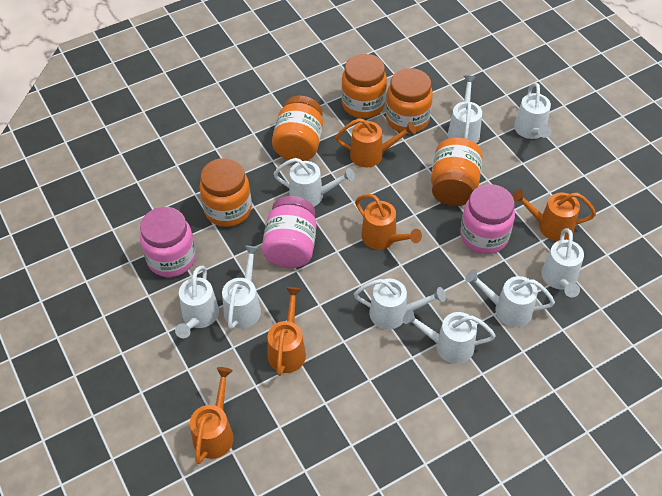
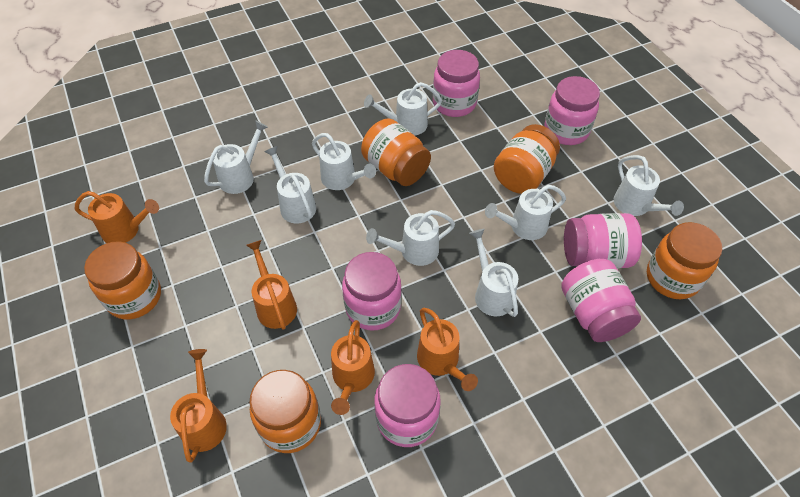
pink jar: 3 -> 6
white watering can: 9 -> 8

